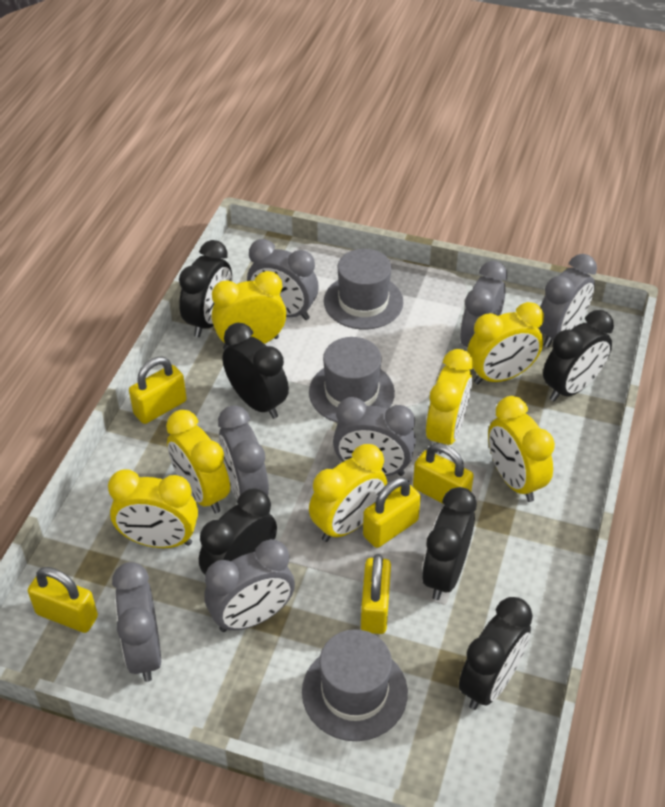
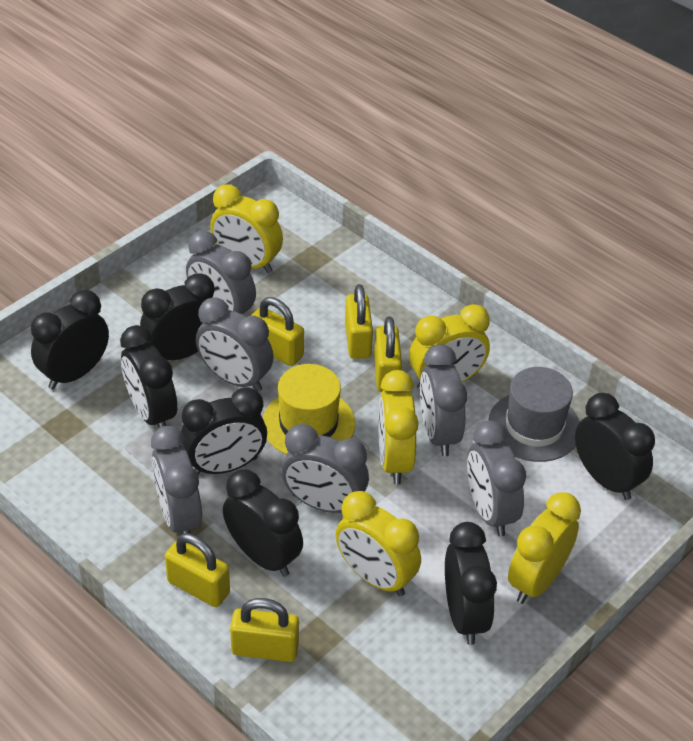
black clock: 6 -> 7
grey clock: 7 -> 6
grey hat: 3 -> 1
yellow clock: 7 -> 5
yellow hat: 0 -> 1

